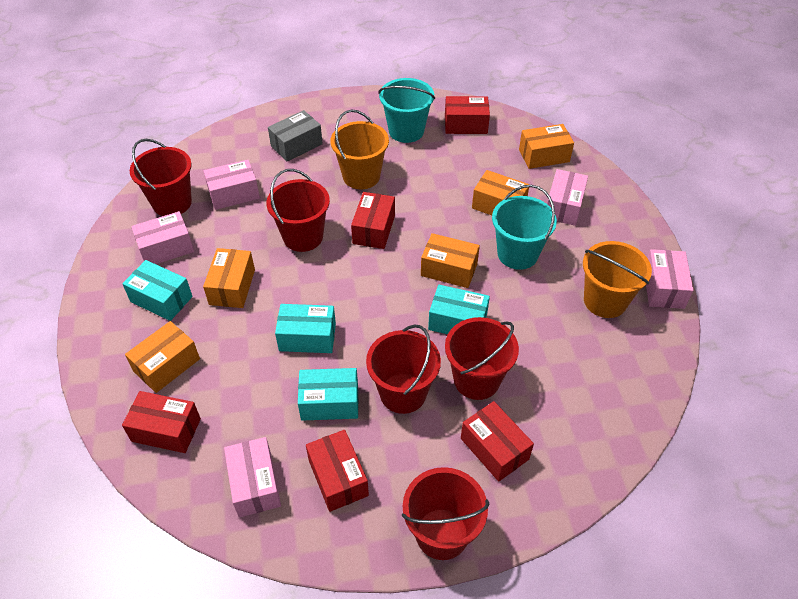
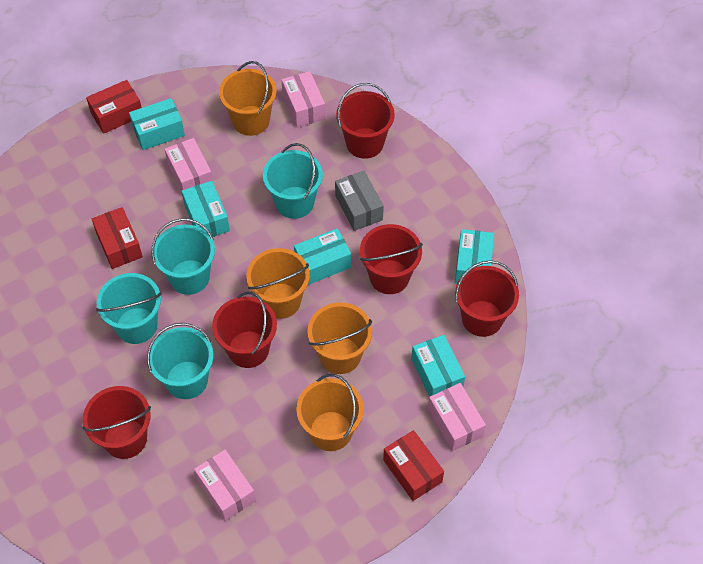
orange box: 5 -> 0
orange bucket: 2 -> 4
pink box: 5 -> 4
red box: 5 -> 3
turquoise box: 4 -> 5
turquoise bucket: 2 -> 4

